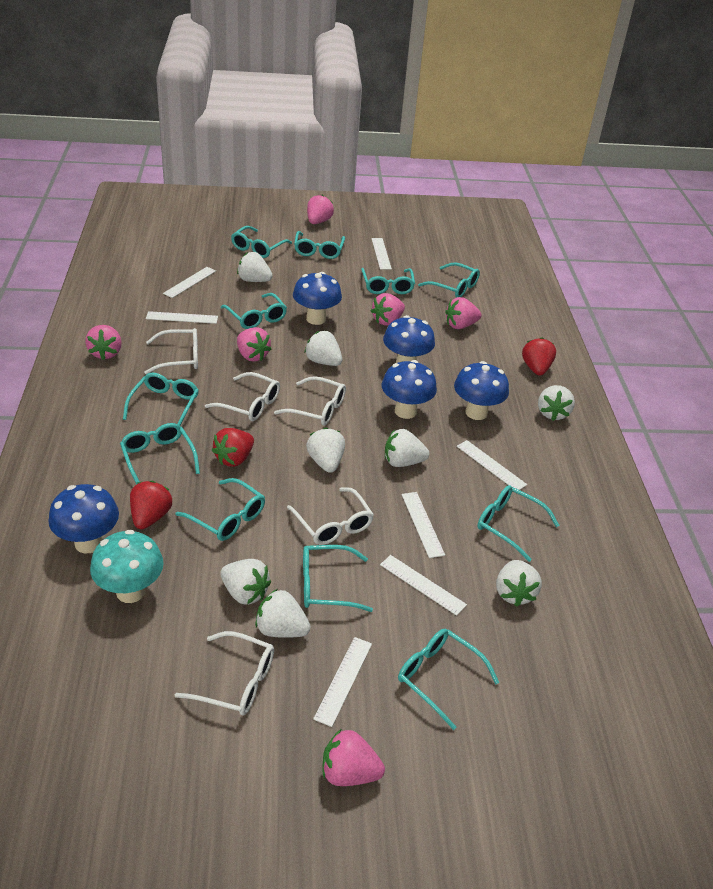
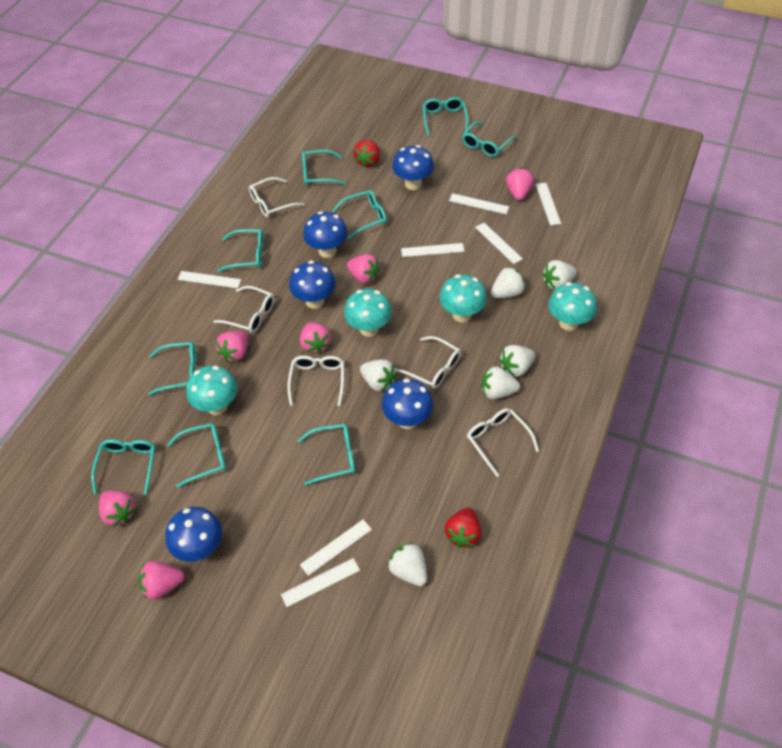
red strawberry: 3 -> 2
turquoise glasses: 11 -> 9
turquoise mushroom: 1 -> 4
white strawberry: 8 -> 6

